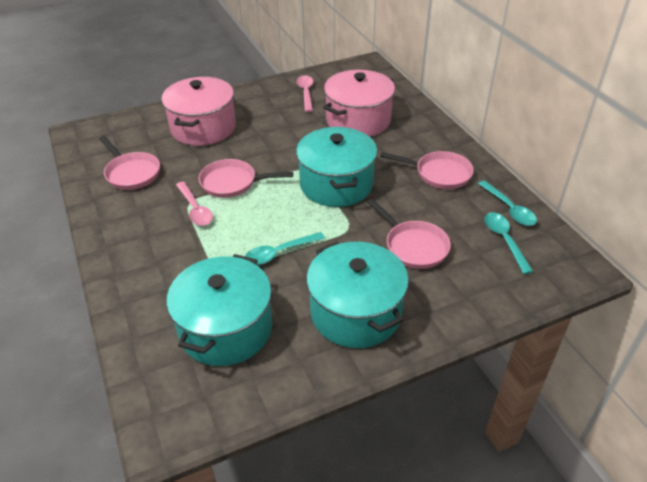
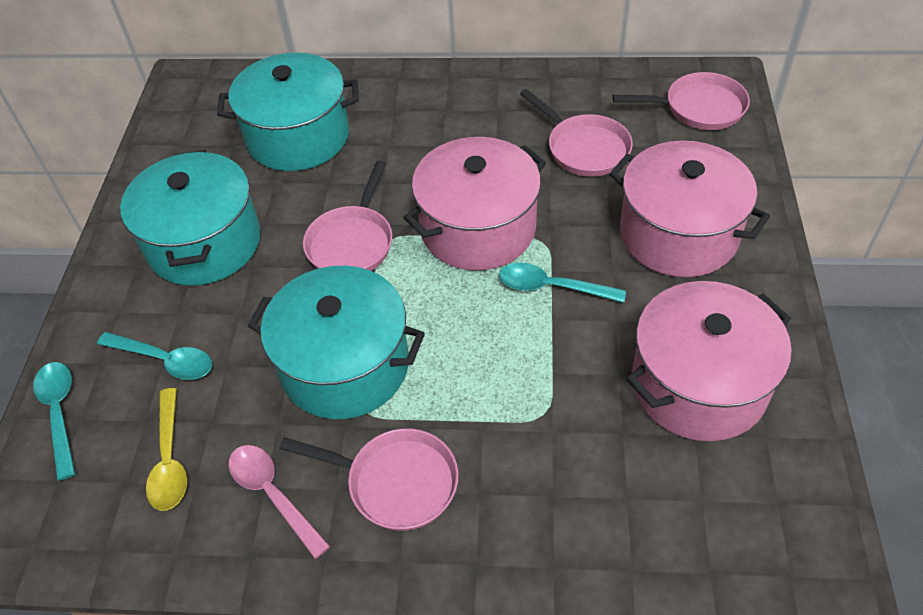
pink pot: 2 -> 3
pink spoon: 2 -> 1
yellow spoon: 0 -> 1

